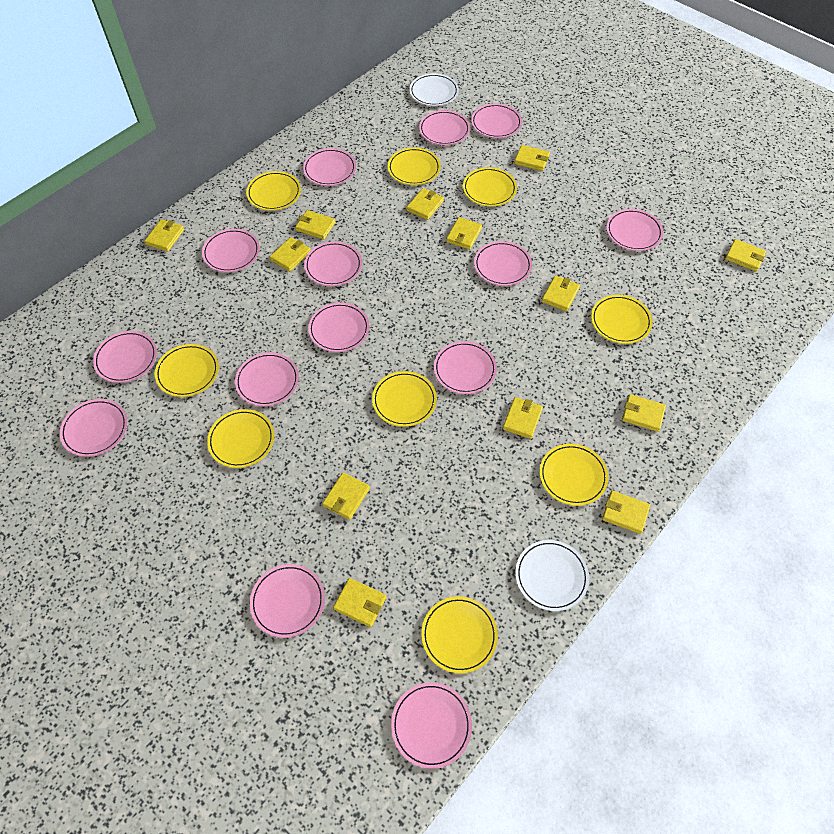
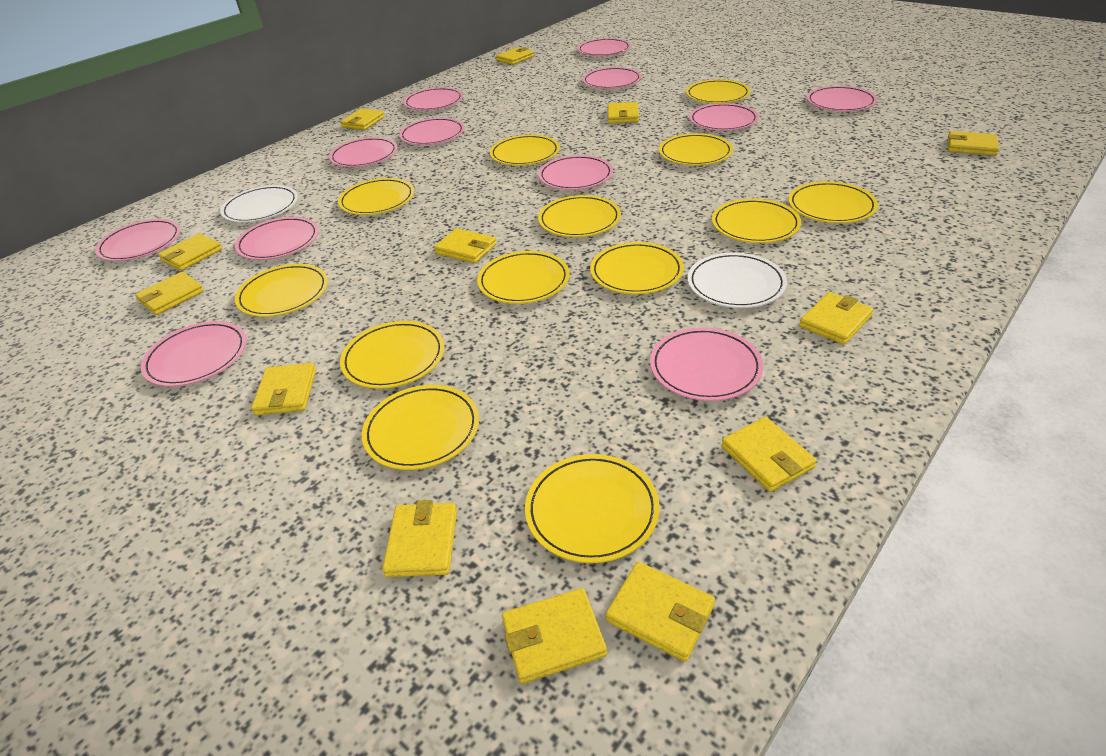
pink plate: 14 -> 12
yellow plate: 9 -> 13

